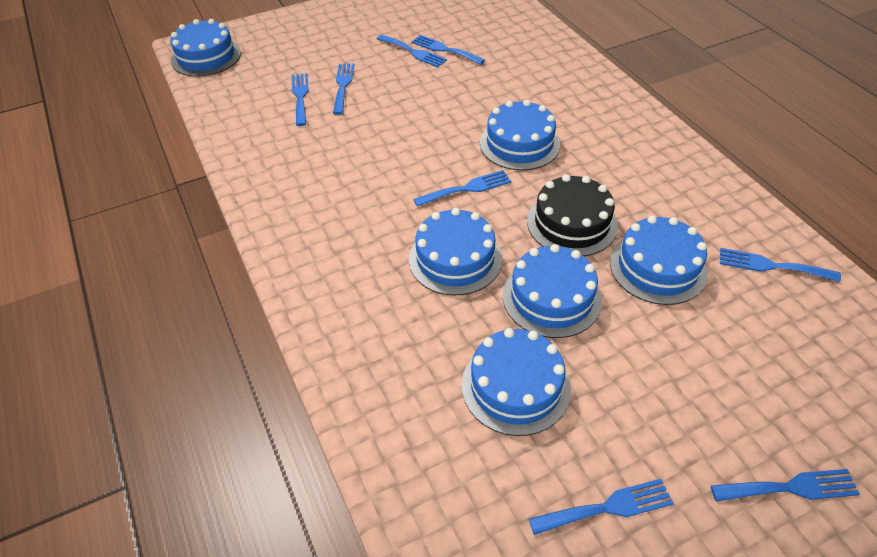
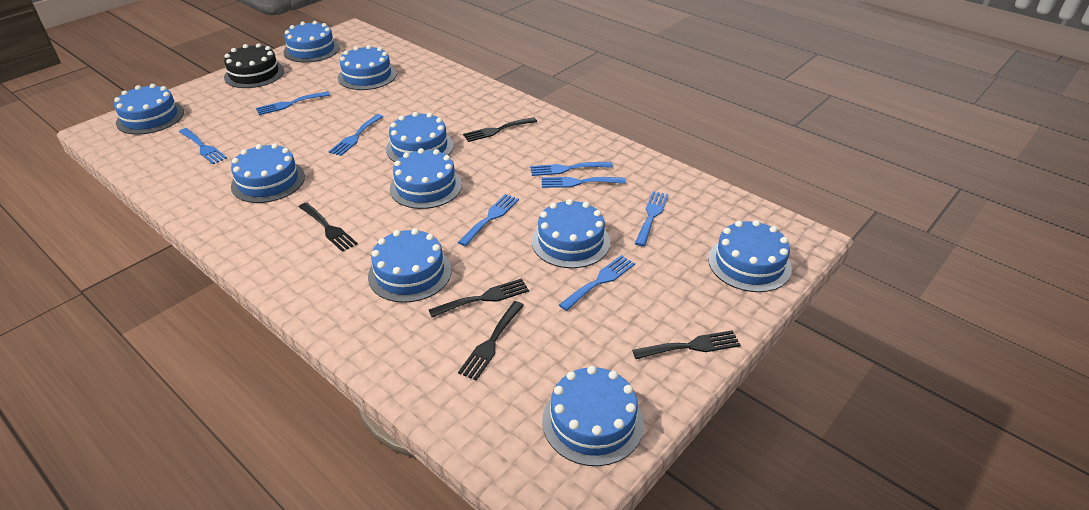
black fork: 0 -> 5
blue cake: 6 -> 10

